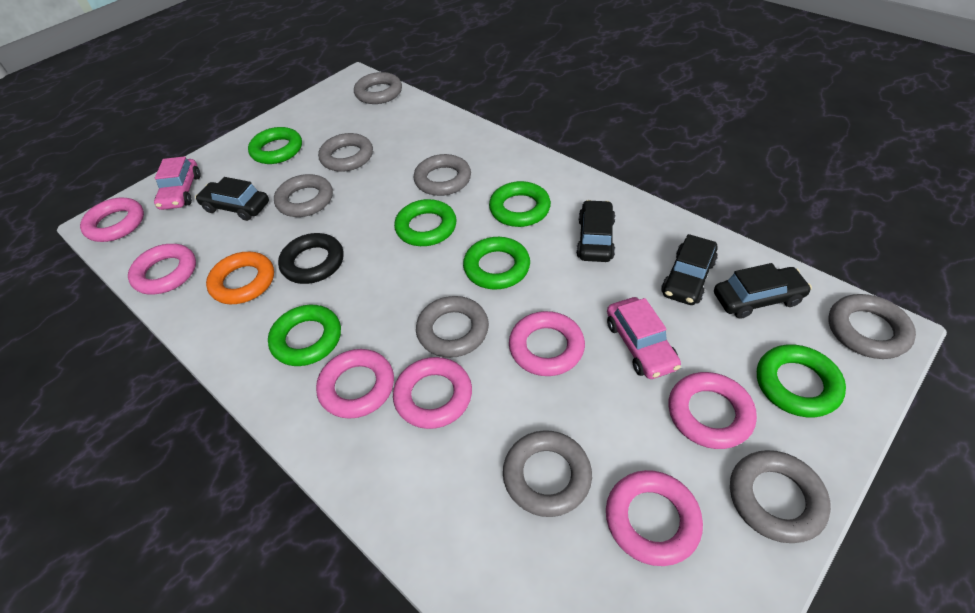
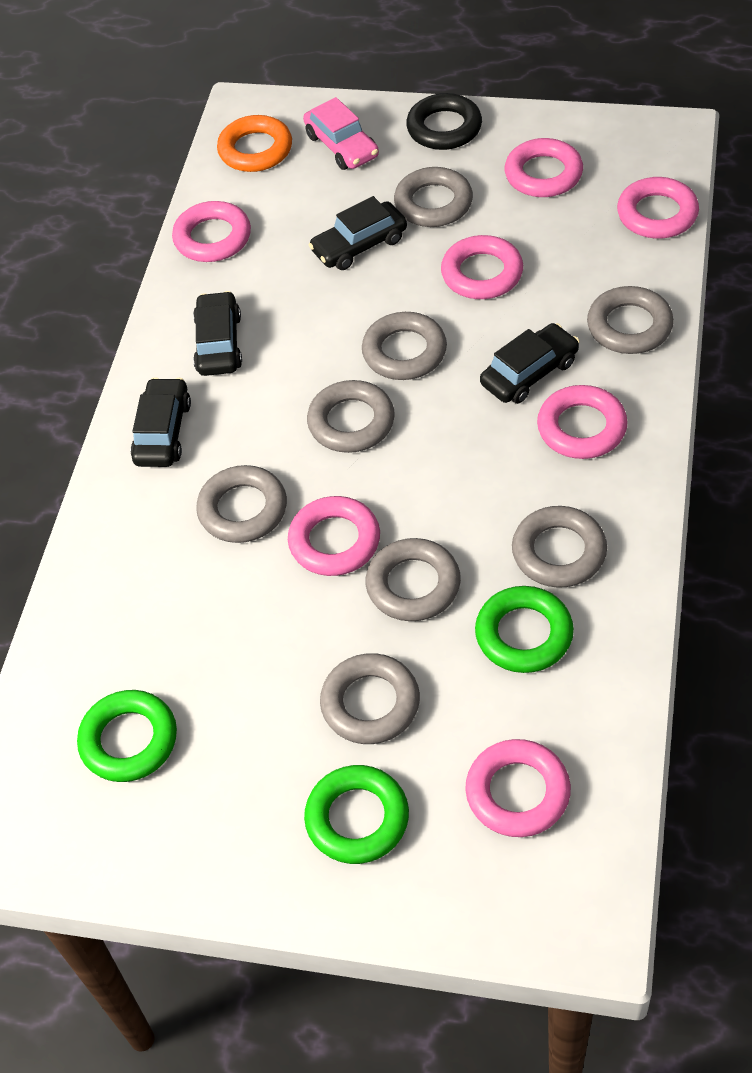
green ring: 6 -> 3
pink car: 2 -> 1

